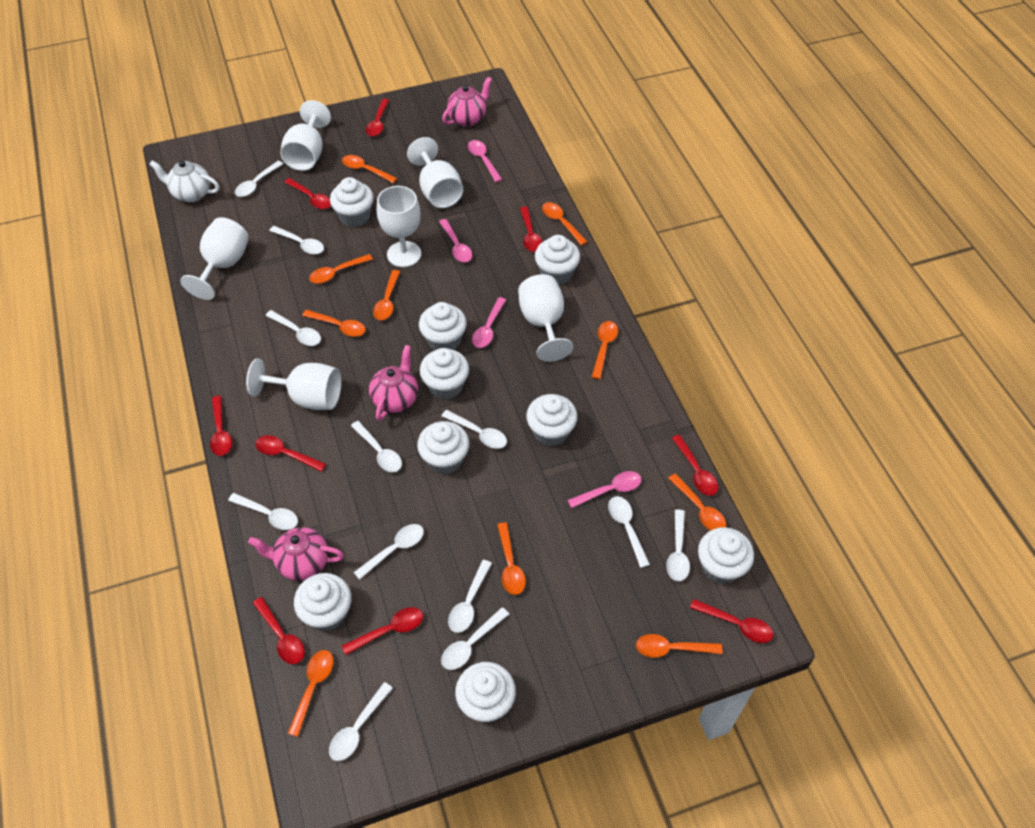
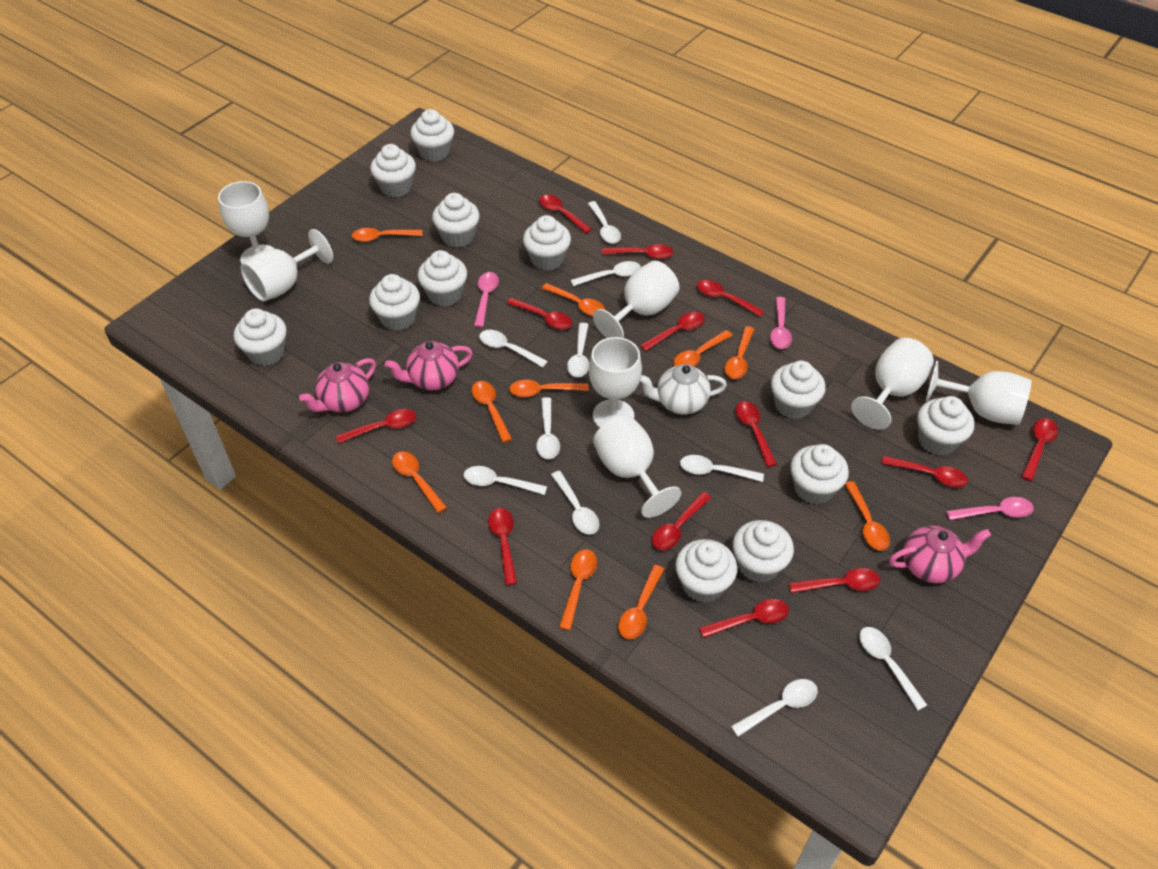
pink spoon: 4 -> 3
red spoon: 9 -> 13
white cupcake: 9 -> 12
white goblet: 6 -> 7
white spoon: 12 -> 10

